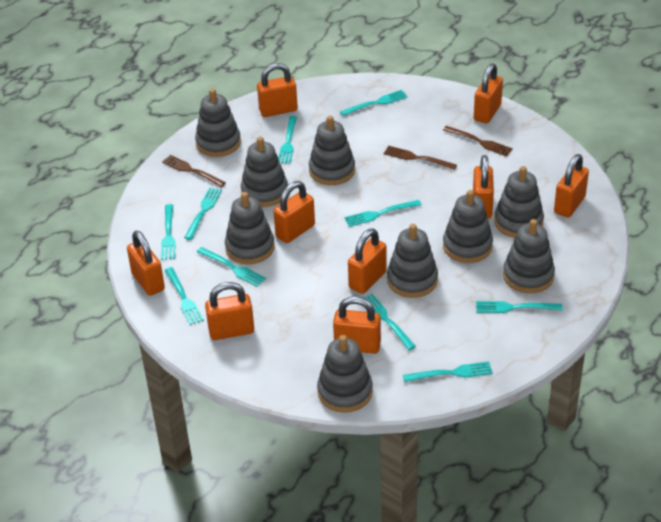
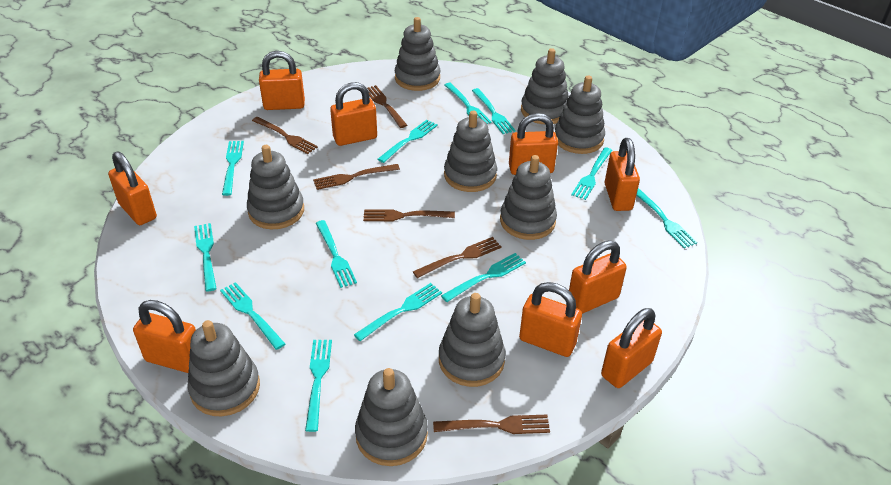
brown fork: 3 -> 6
turquoise fork: 10 -> 12

